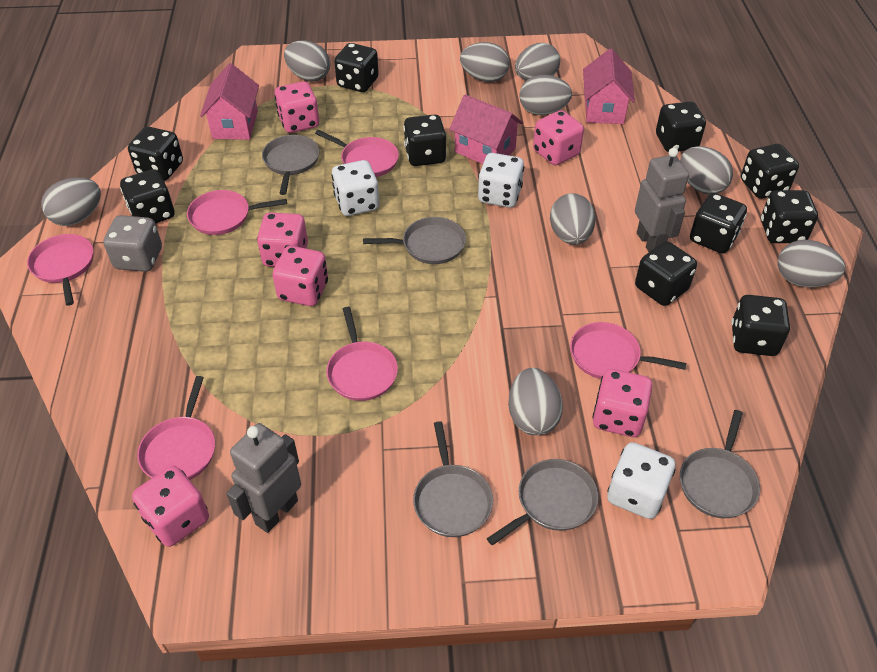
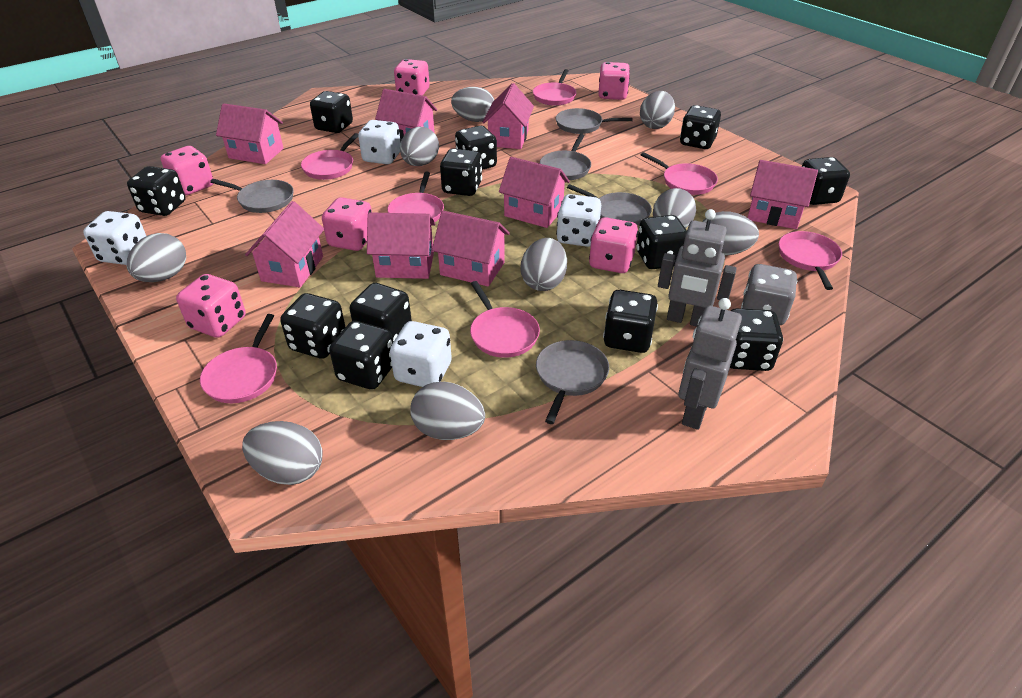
black dice: 10 -> 12
pink house: 3 -> 8
pink pan: 6 -> 7
white dice: 3 -> 4

